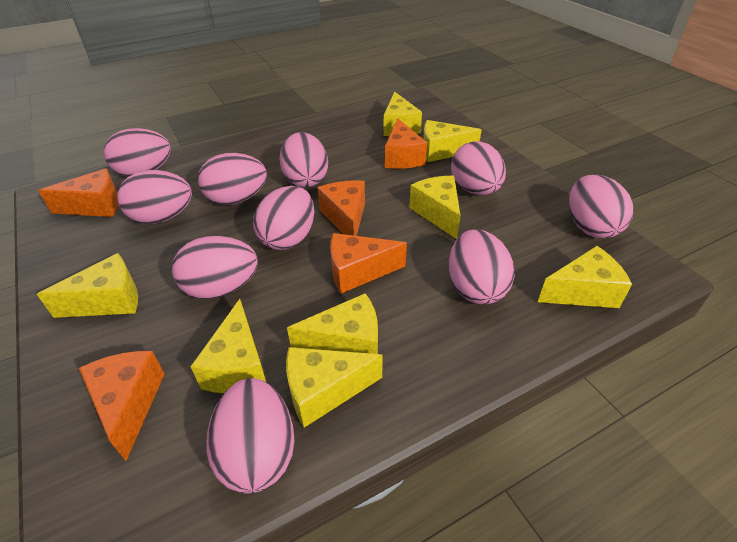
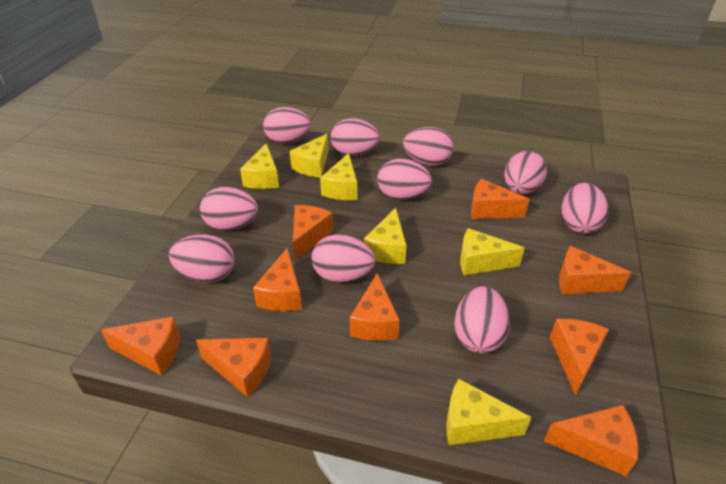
orange cheese: 5 -> 9
yellow cheese: 8 -> 6

